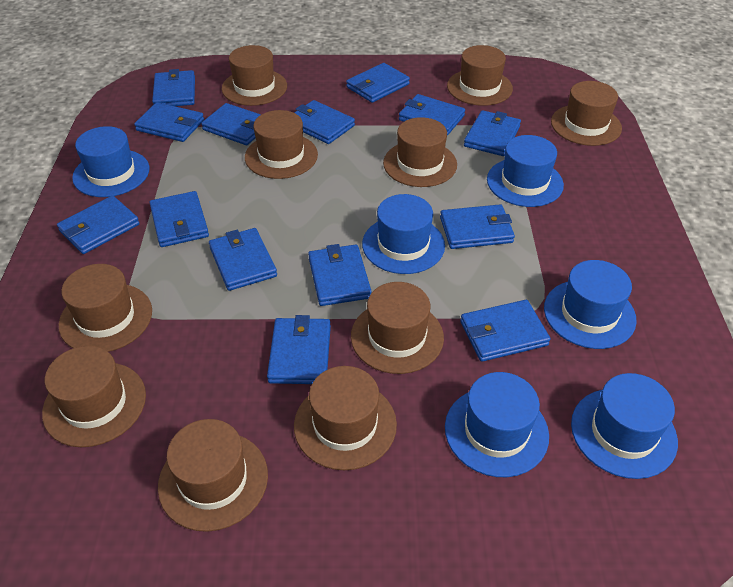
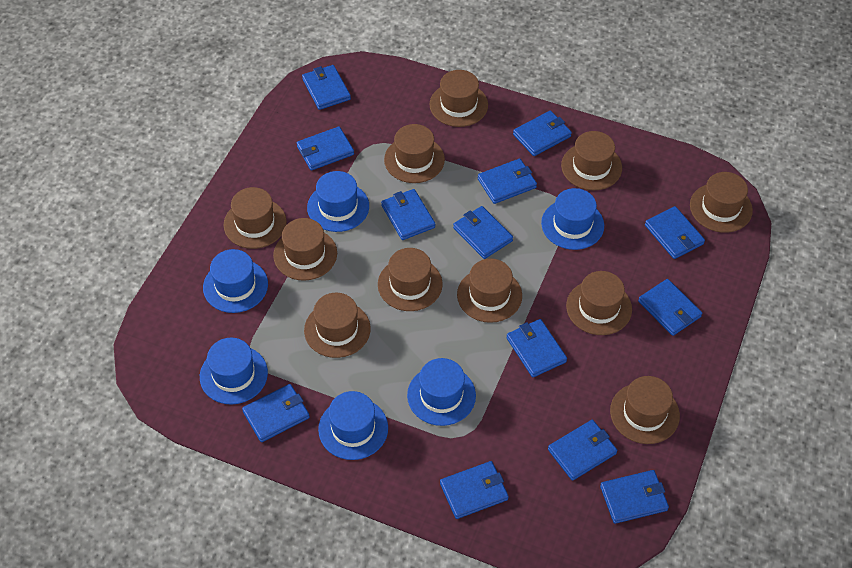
blue wallet: 14 -> 13
brown hat: 10 -> 11

